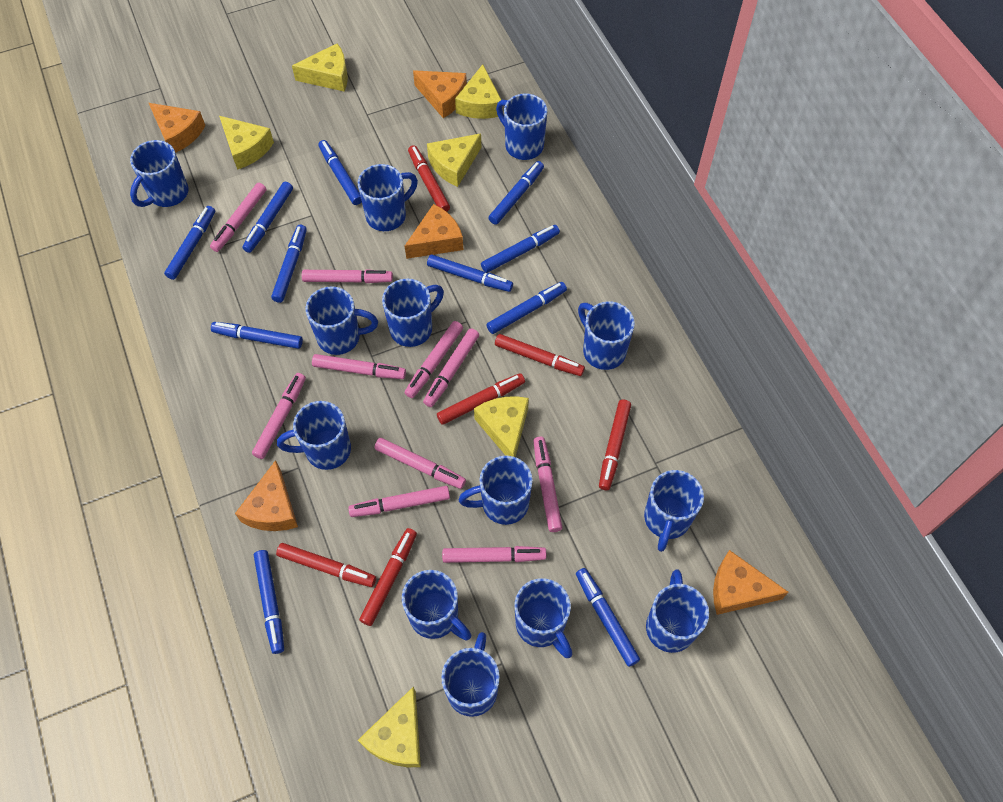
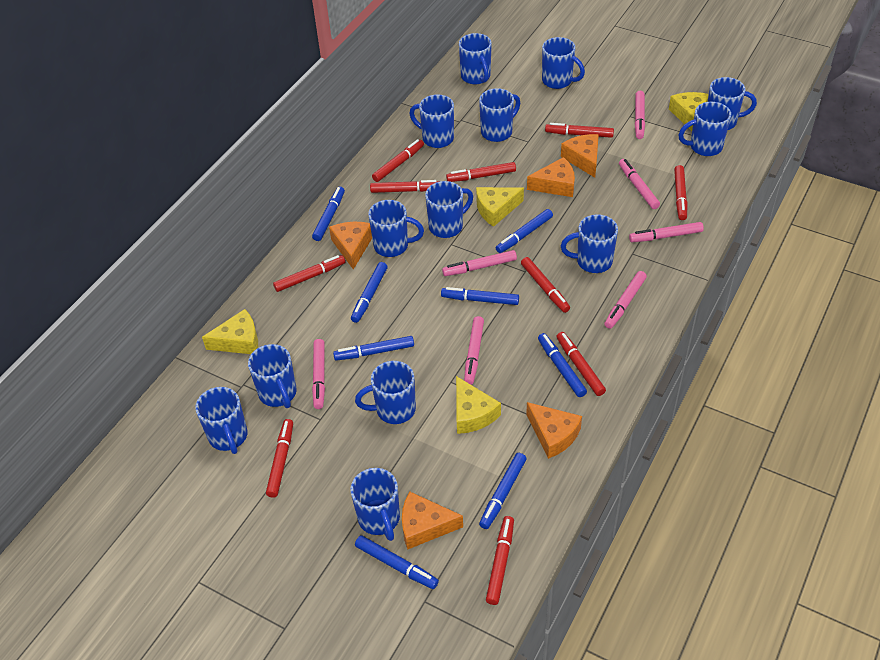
blue marker: 11 -> 8
pink marker: 10 -> 7
red marker: 6 -> 10
yellow cheese: 6 -> 4

